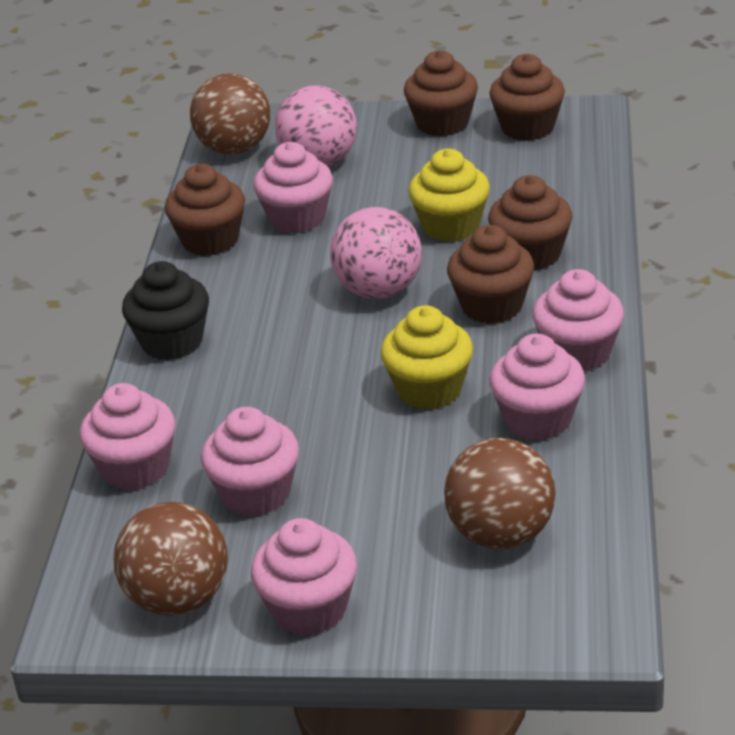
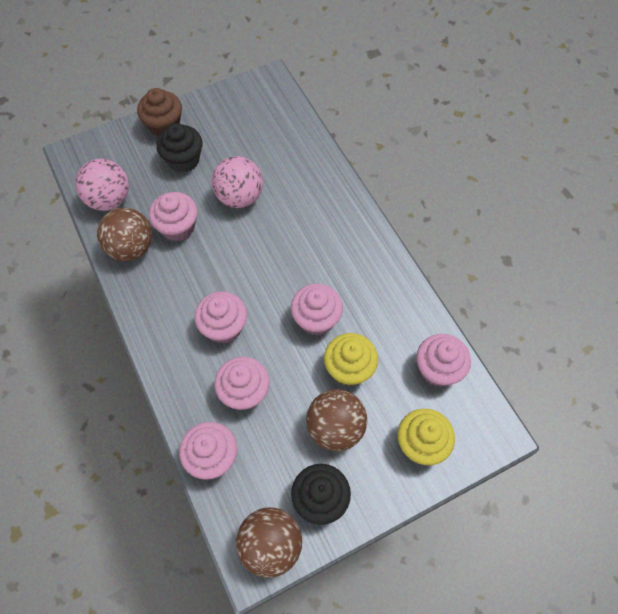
black cupcake: 1 -> 2
brown cupcake: 5 -> 1

